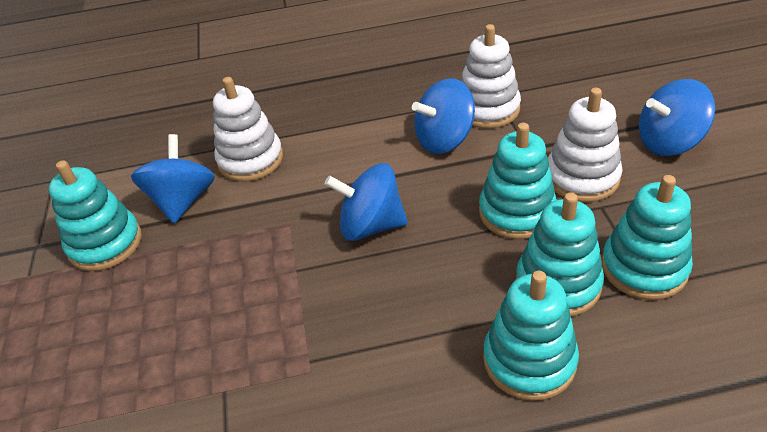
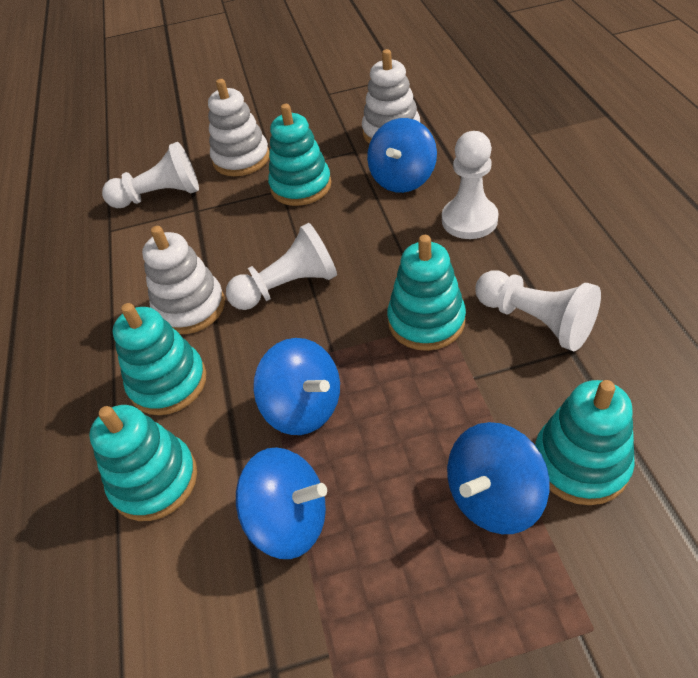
white pawn: 0 -> 4

